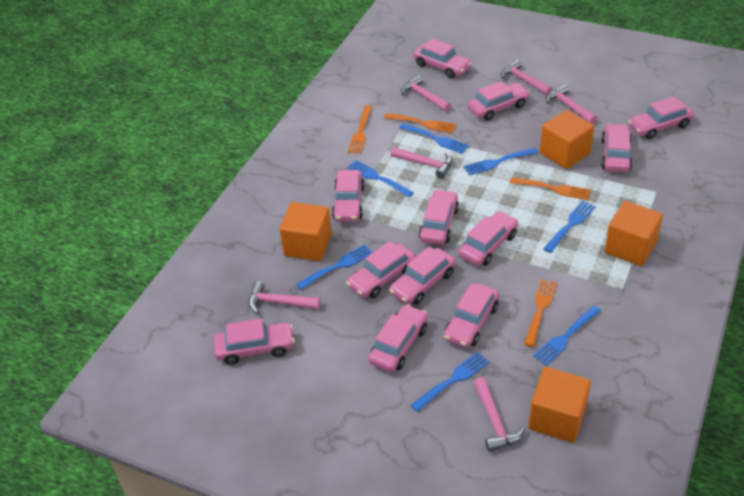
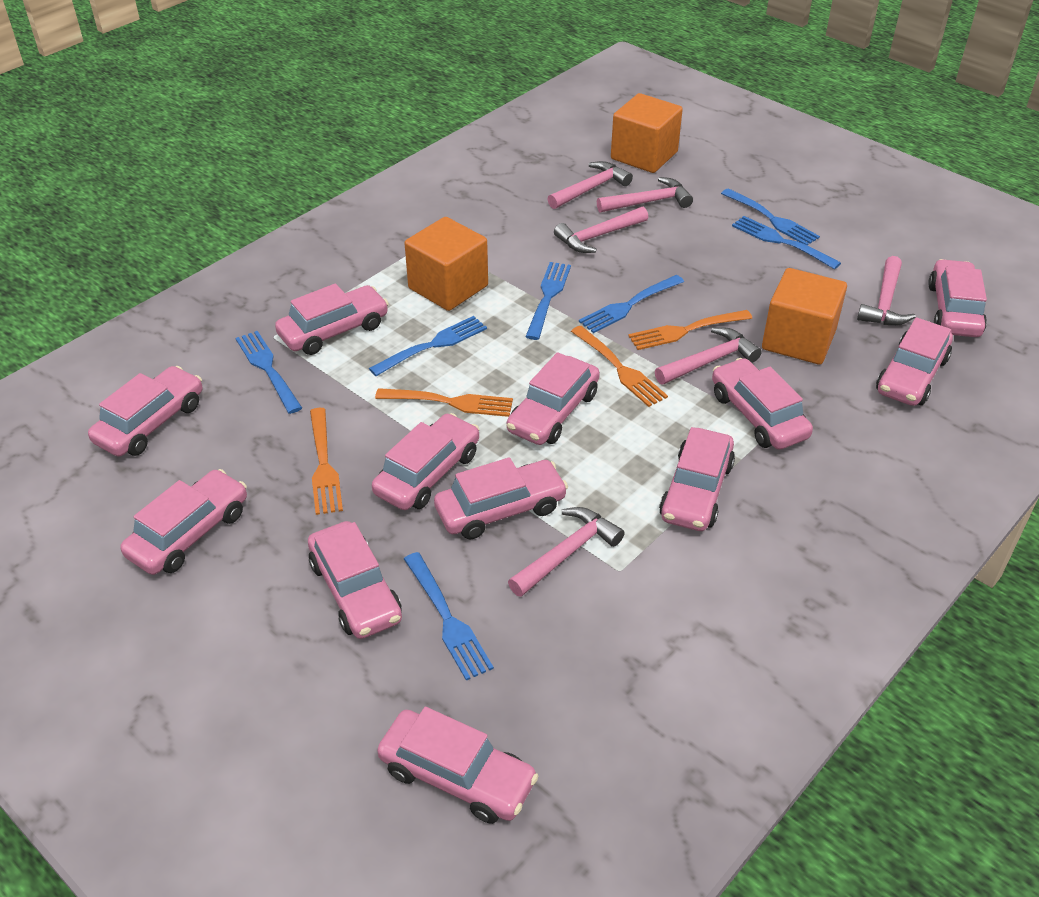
orange cube: 4 -> 3

